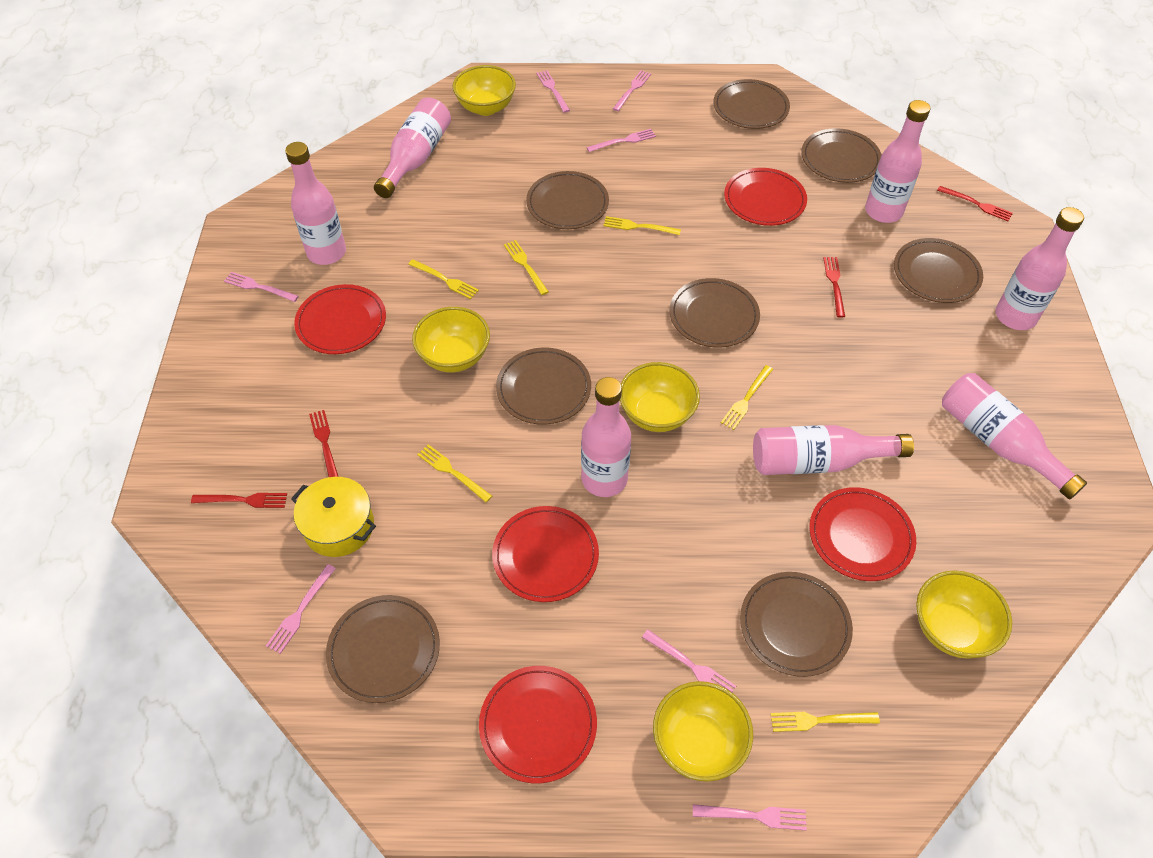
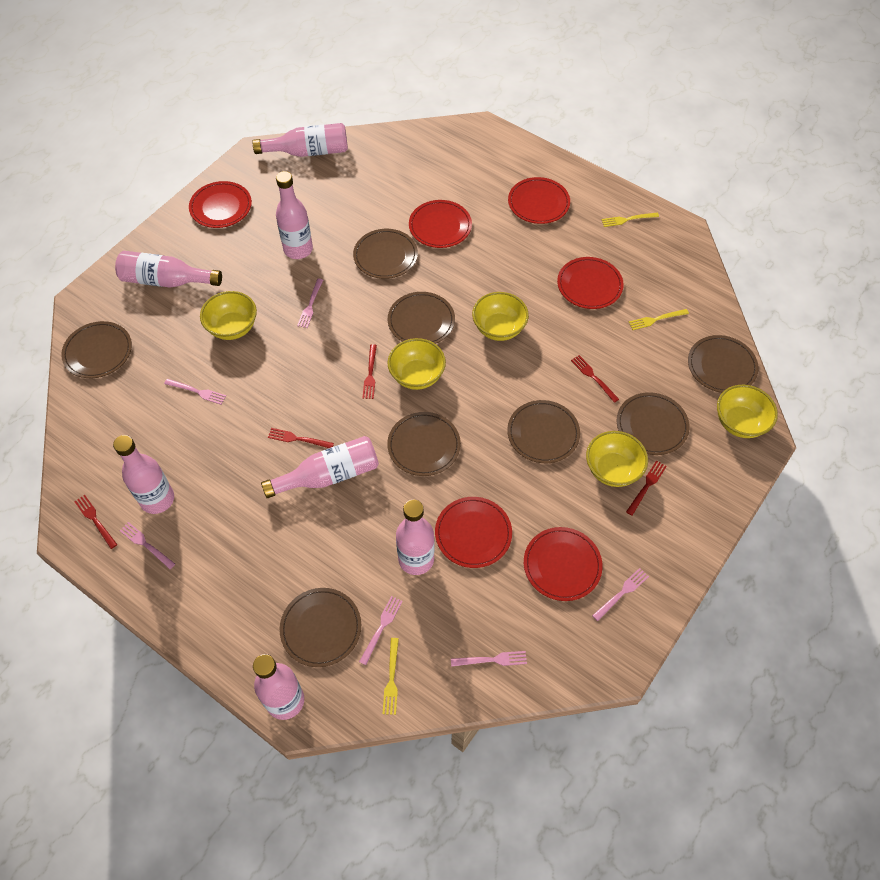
pink fork: 7 -> 6
red fork: 4 -> 5
red plate: 5 -> 6
yellow fork: 6 -> 3
yellow pot: 1 -> 0

